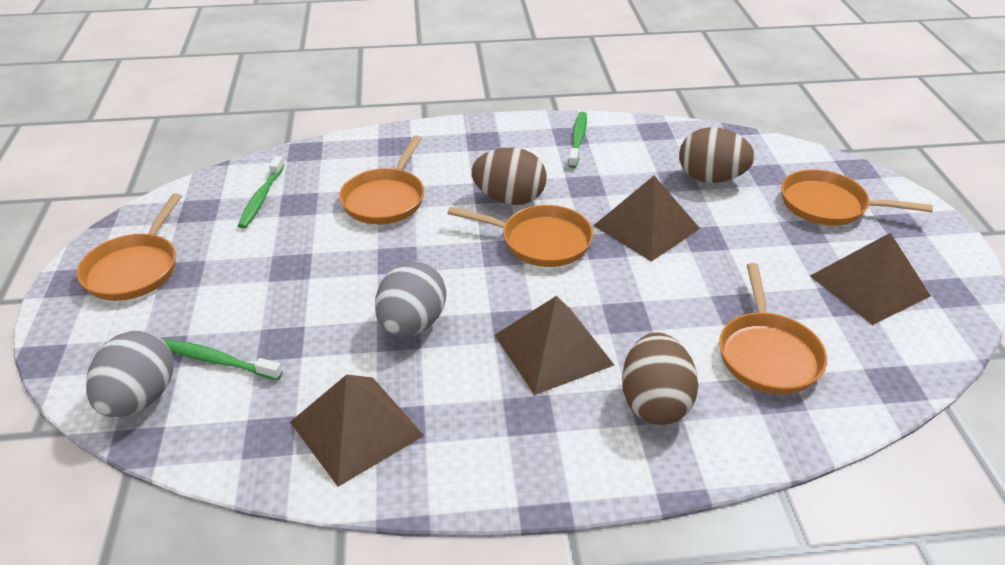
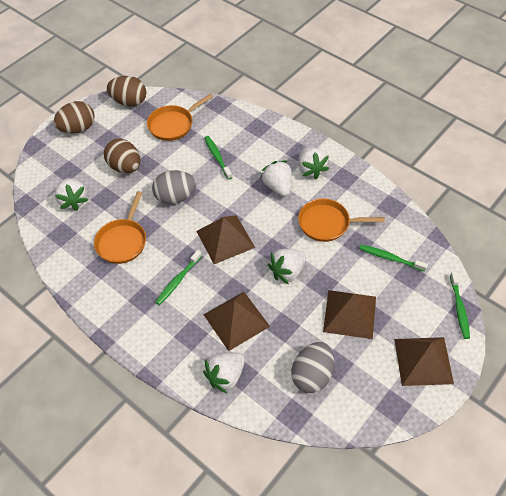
green toothbrush: 3 -> 4
orange pan: 5 -> 3
white strawberry: 0 -> 5

